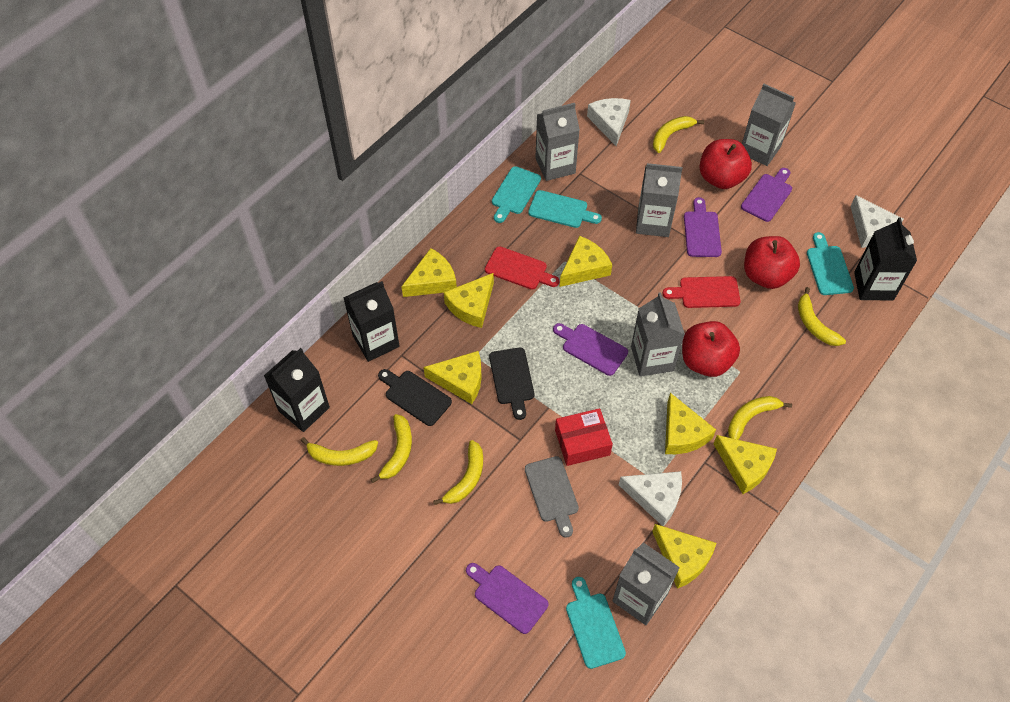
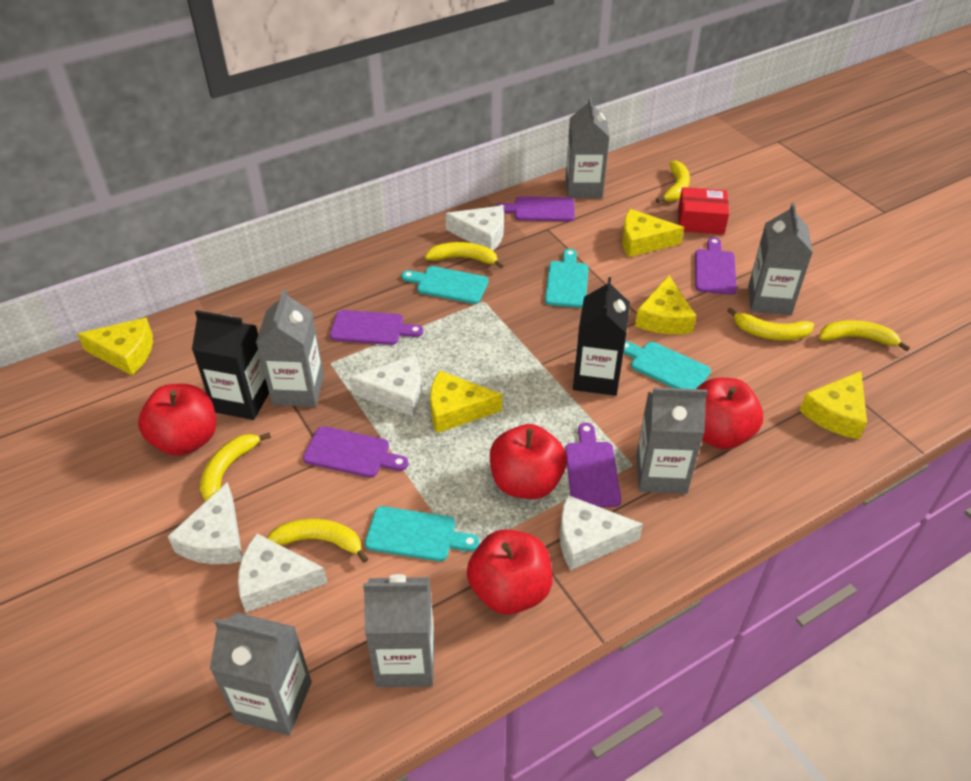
black carton: 3 -> 2
black cutting board: 2 -> 0
grey carton: 5 -> 6
grey cutting board: 1 -> 0
purple cutting board: 4 -> 5
red apple: 3 -> 4
red cutting board: 2 -> 0
white cheese: 3 -> 5
yellow cheese: 7 -> 5

